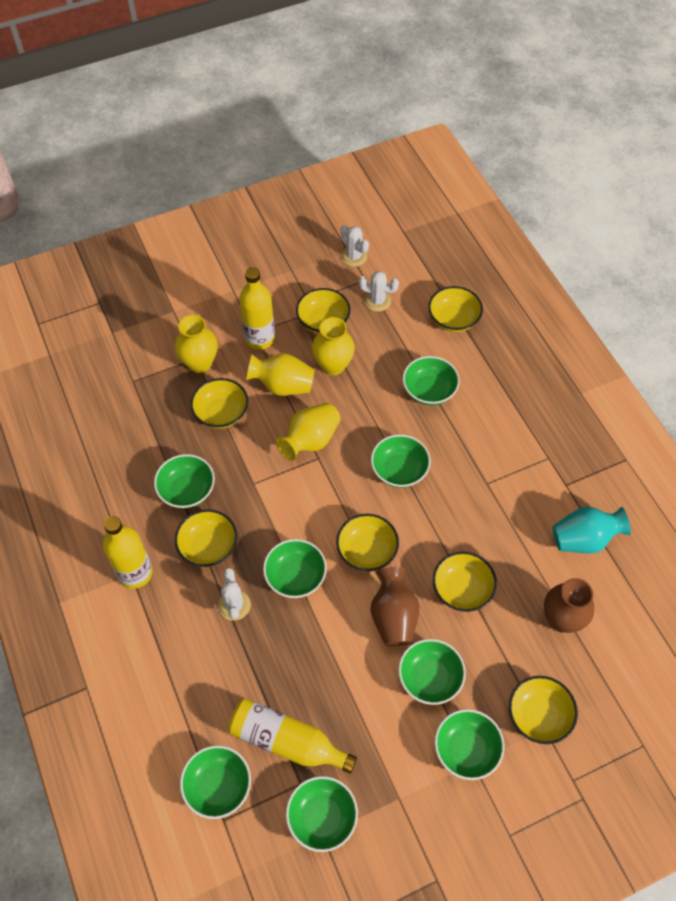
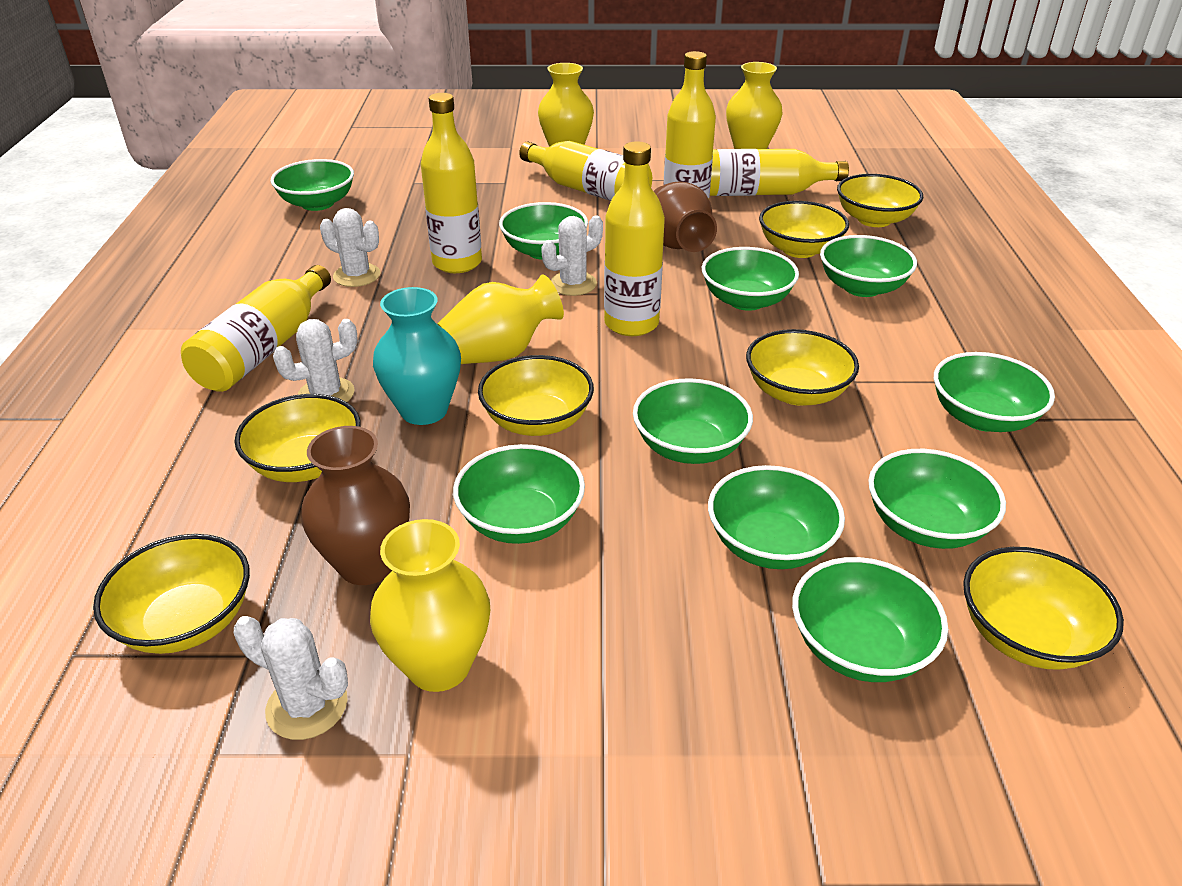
green bowl: 8 -> 10
white cactus: 3 -> 4
yellow bottle: 3 -> 6

